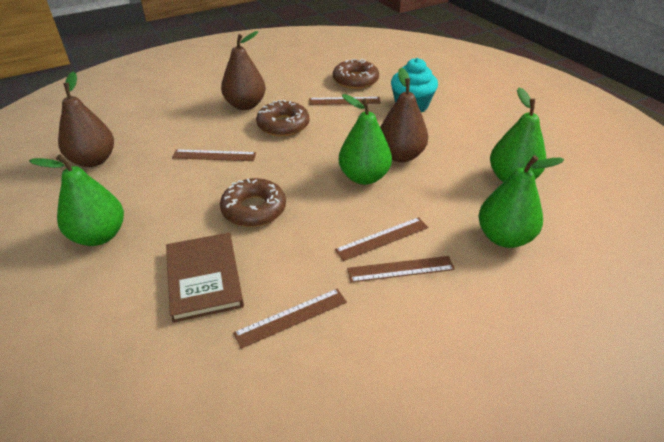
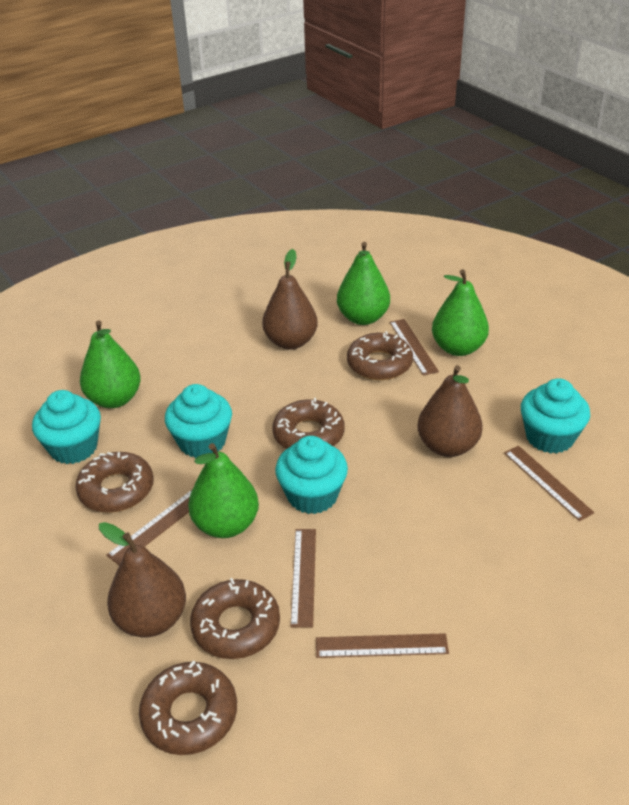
brown book: 1 -> 0
brown donut: 3 -> 5
turquoise cupcake: 1 -> 4

